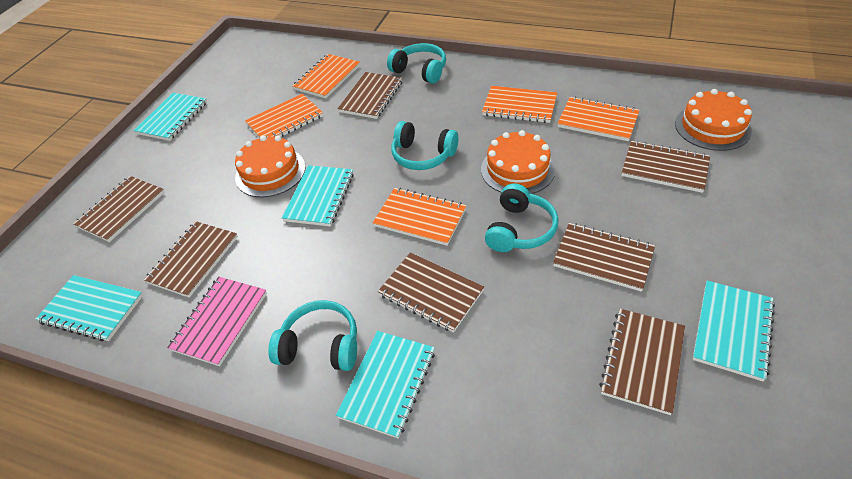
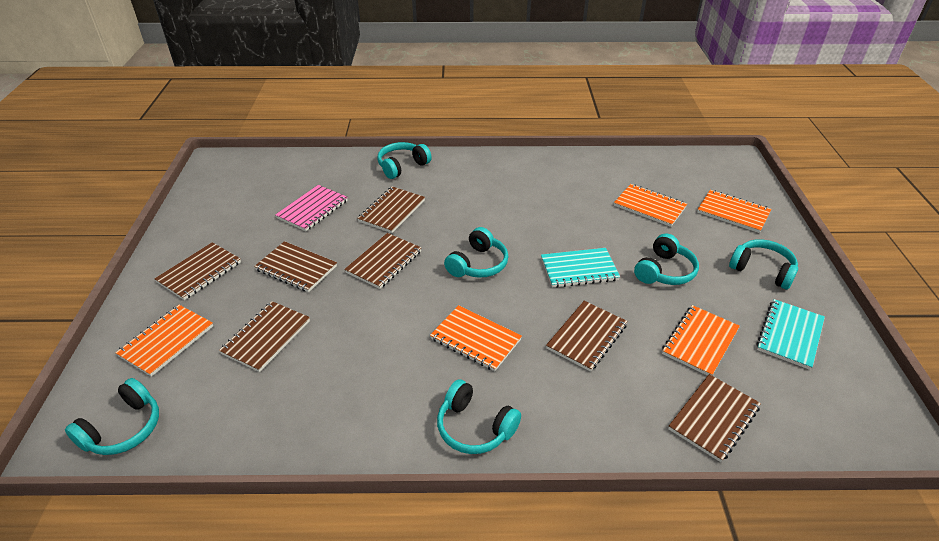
orange cake: 3 -> 0
turquoise headphones: 4 -> 6
turquoise notebook: 5 -> 2

